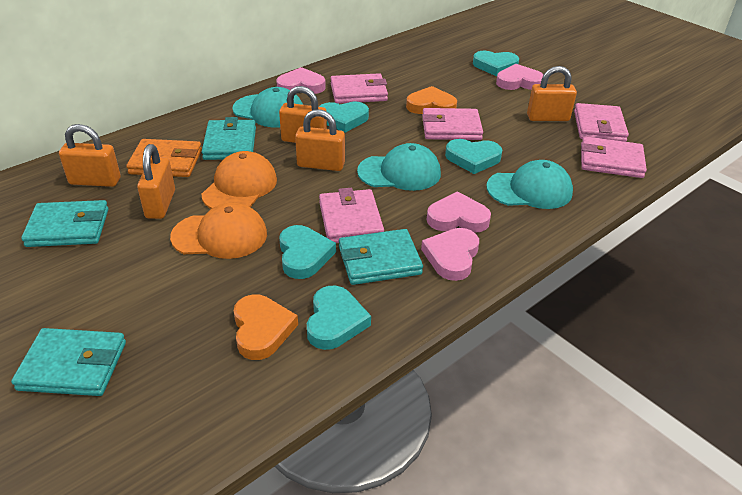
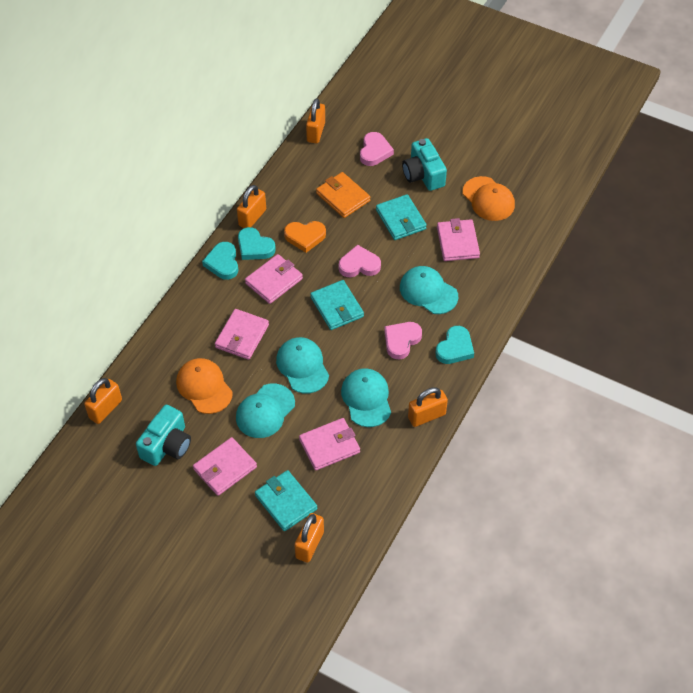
orange heart: 2 -> 1
pink heart: 4 -> 3
turquoise camera: 0 -> 2
turquoise cap: 3 -> 4
turquoise heart: 5 -> 3
turquoise wallet: 4 -> 3

